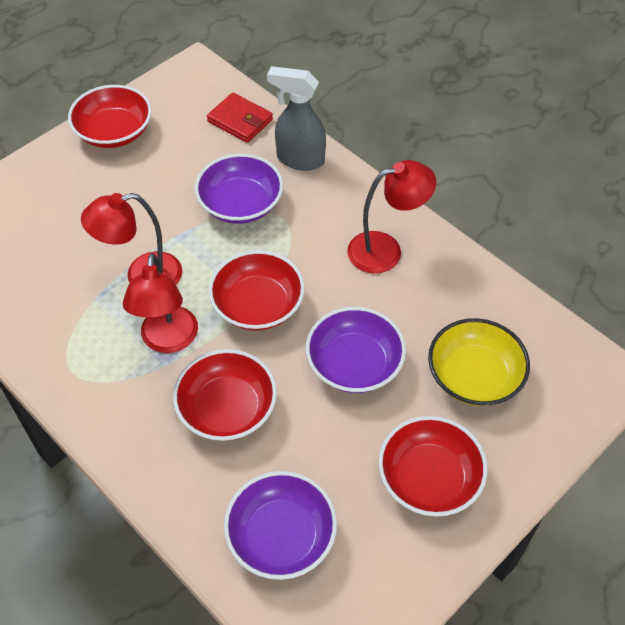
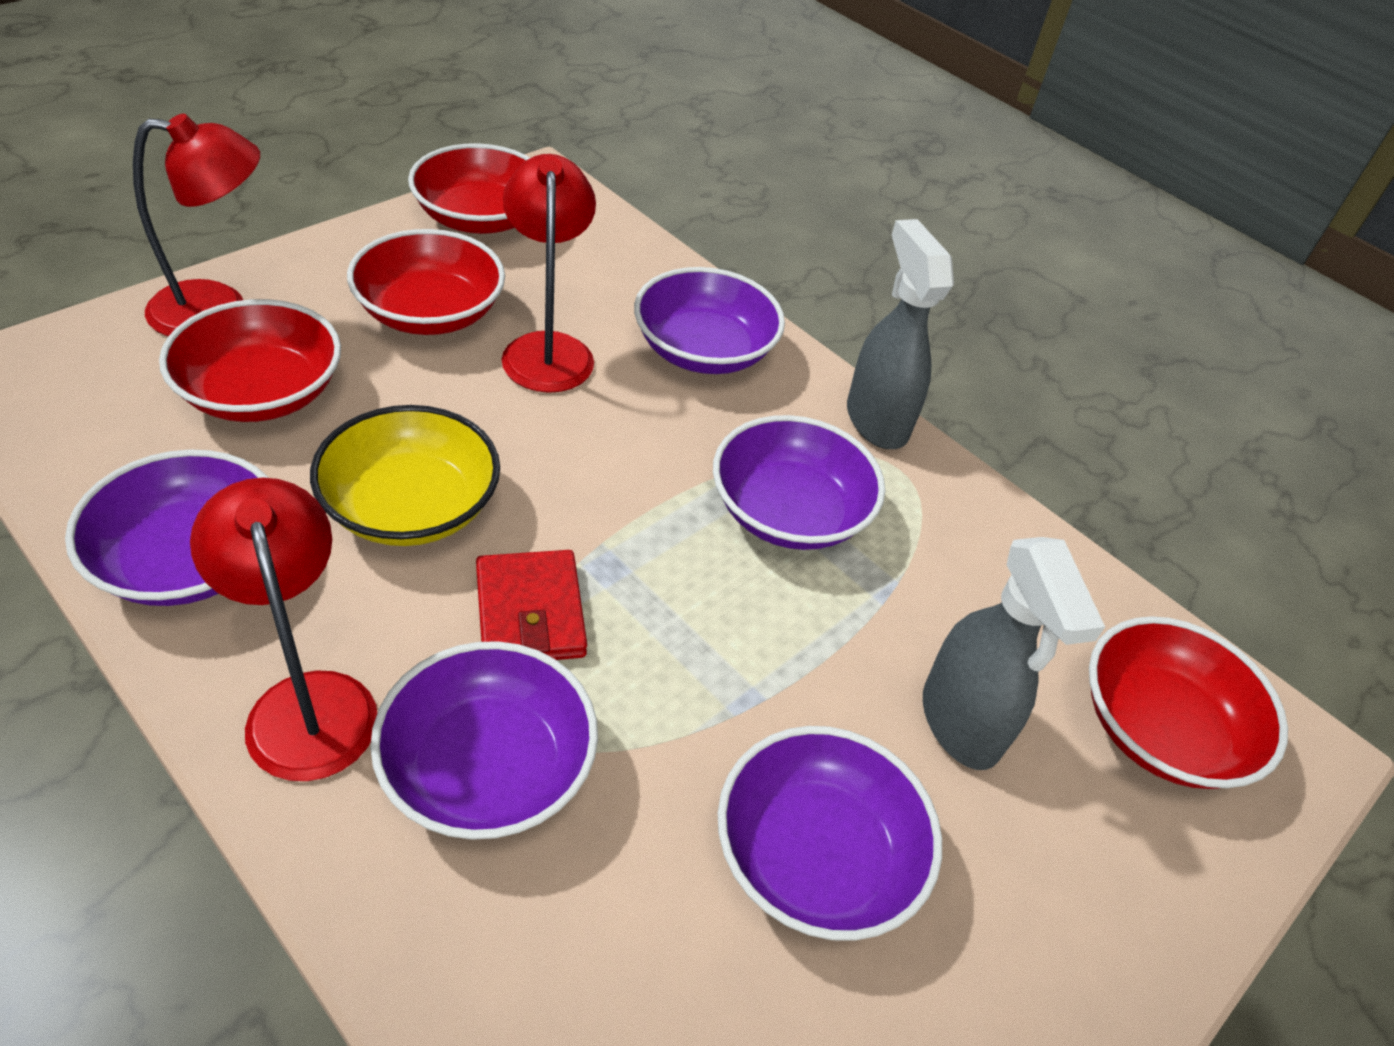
grey spray bottle: 1 -> 2
purple bowl: 3 -> 5

